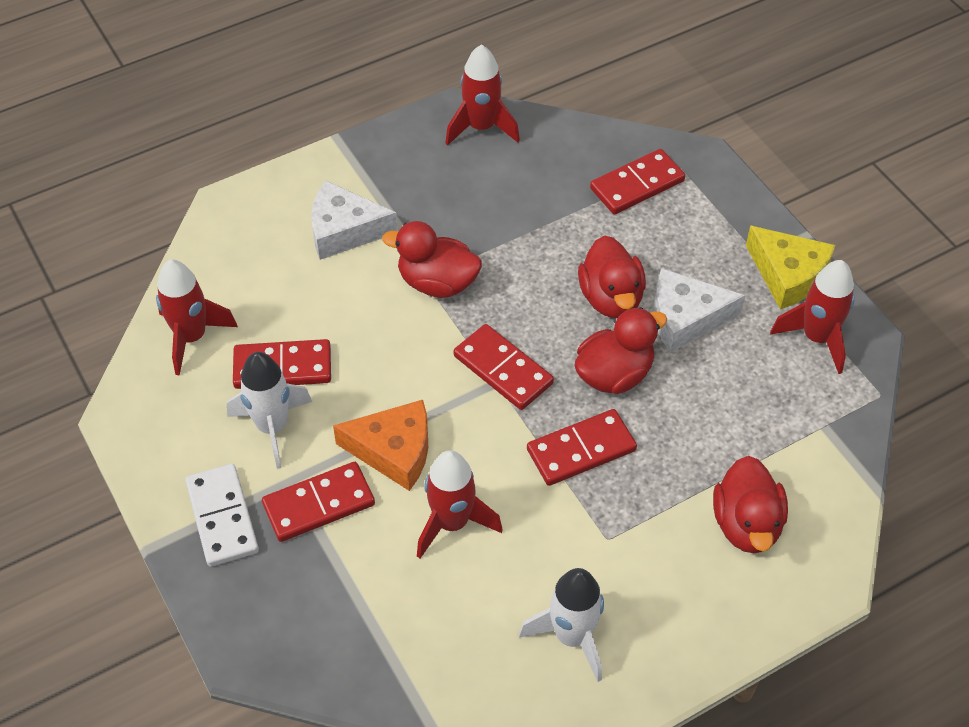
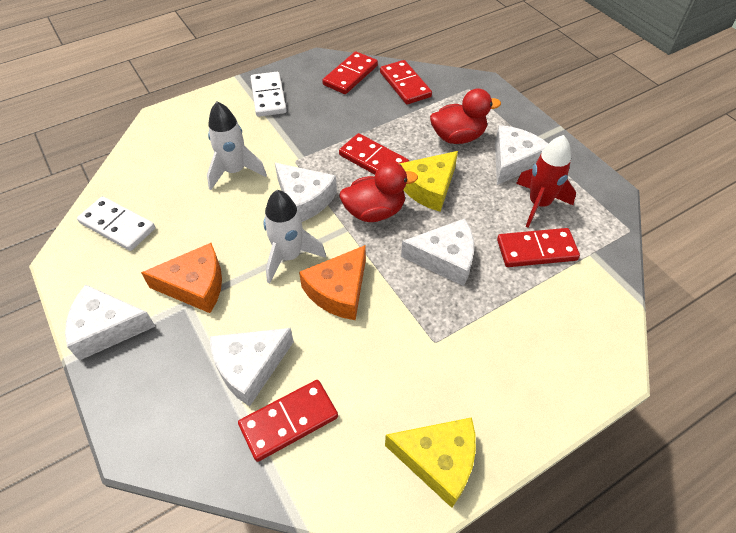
orange cheese: 1 -> 2
red duck: 4 -> 2
red rocket: 4 -> 1
white cheese: 2 -> 5
white domino: 1 -> 2
yellow cheese: 1 -> 2

